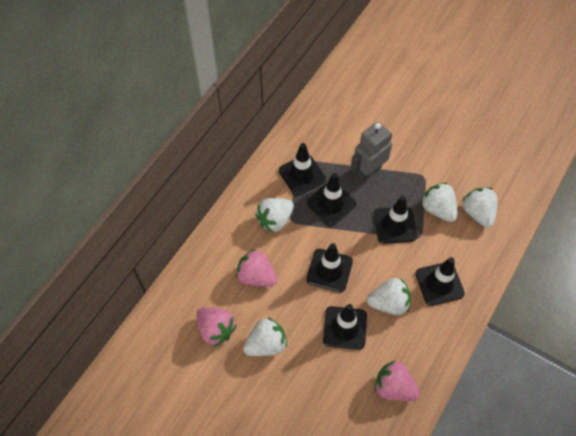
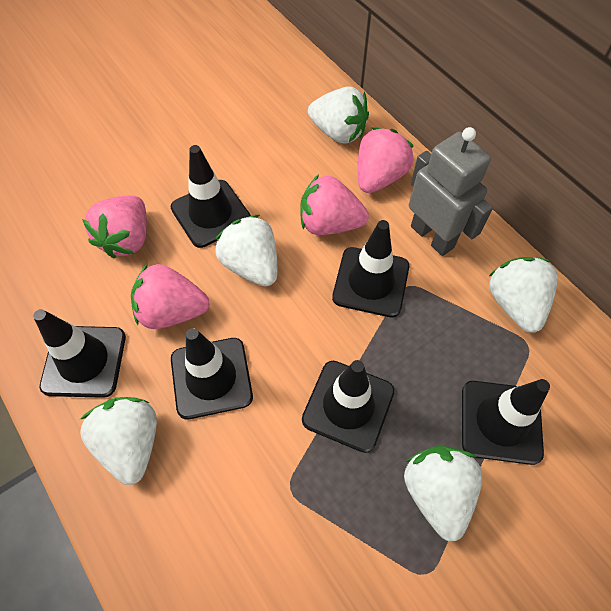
pink strawberry: 3 -> 4

